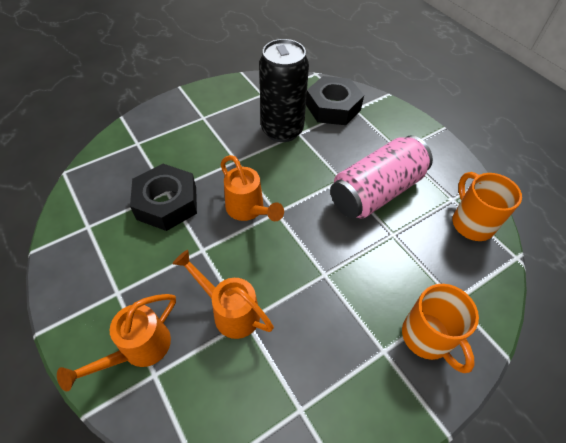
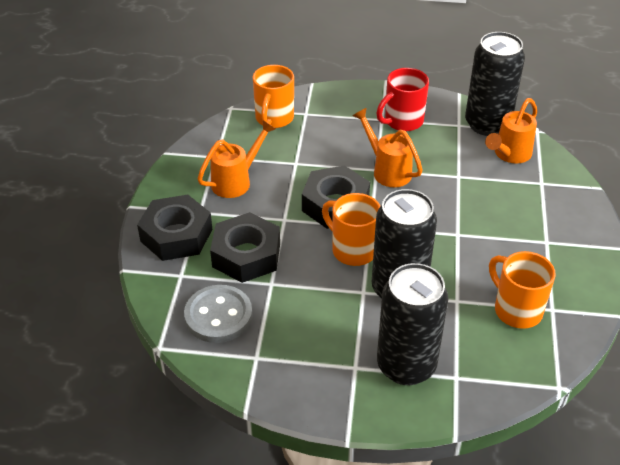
black can: 1 -> 3
black nut: 2 -> 3
grey button: 0 -> 1
orange mug: 2 -> 3
pink can: 1 -> 0
red mug: 0 -> 1

